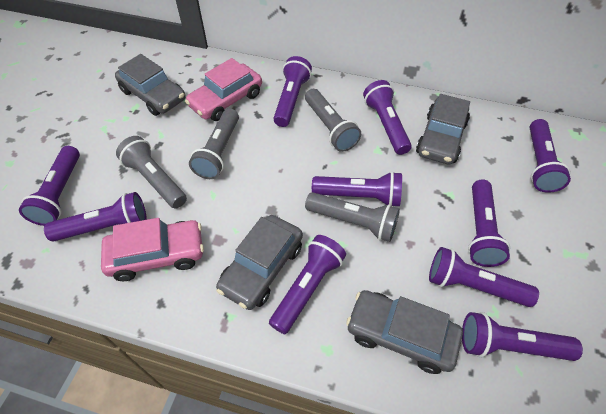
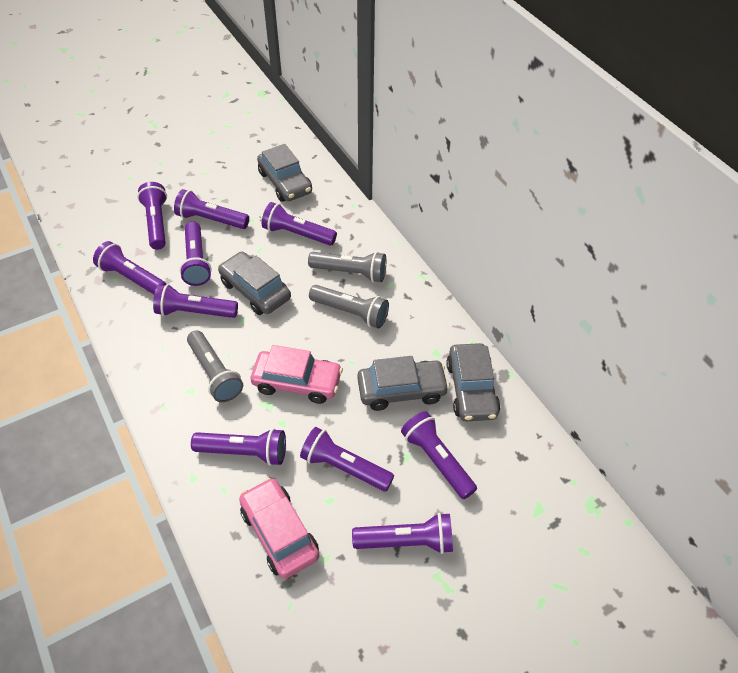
grey flashlight: 4 -> 3

